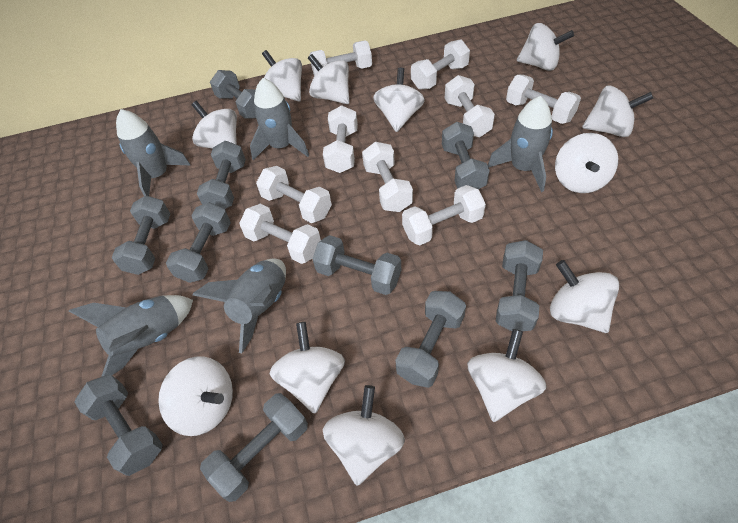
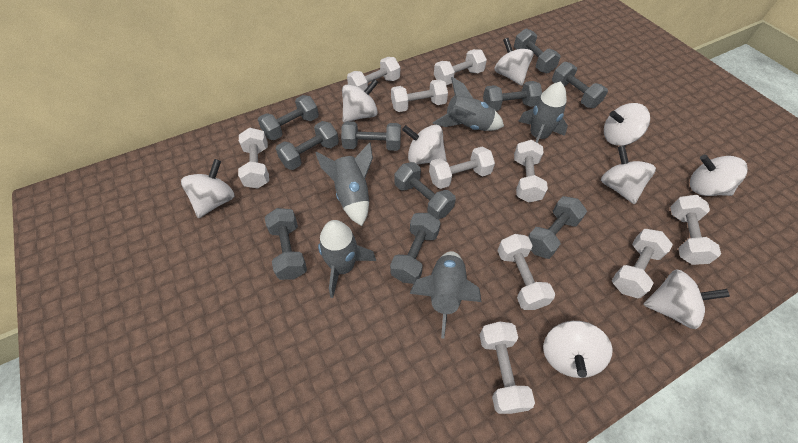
white dumbbell: 9 -> 10
white spinning top: 12 -> 9

